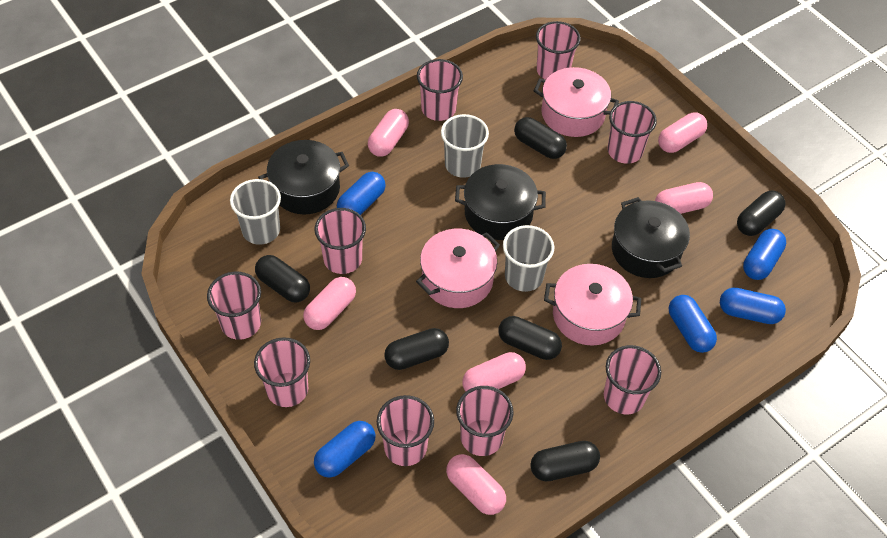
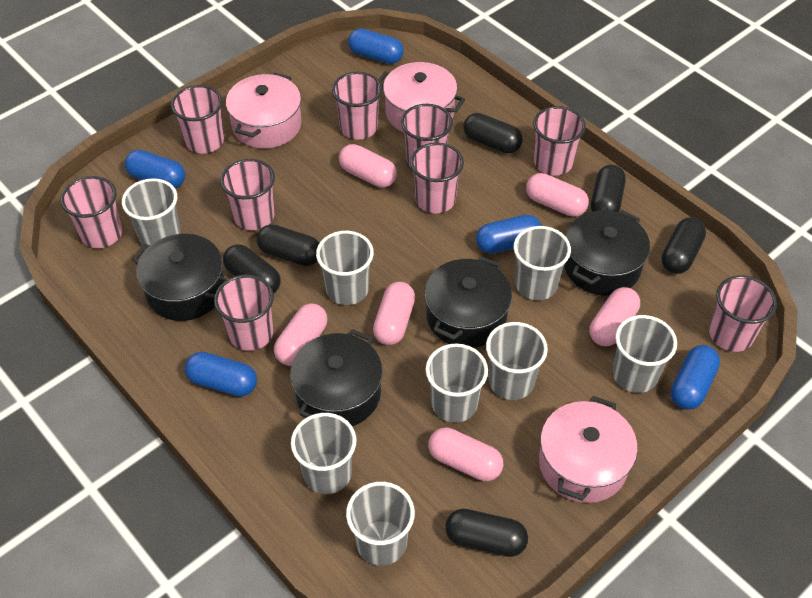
black pot: 3 -> 4
grey cup: 3 -> 8

